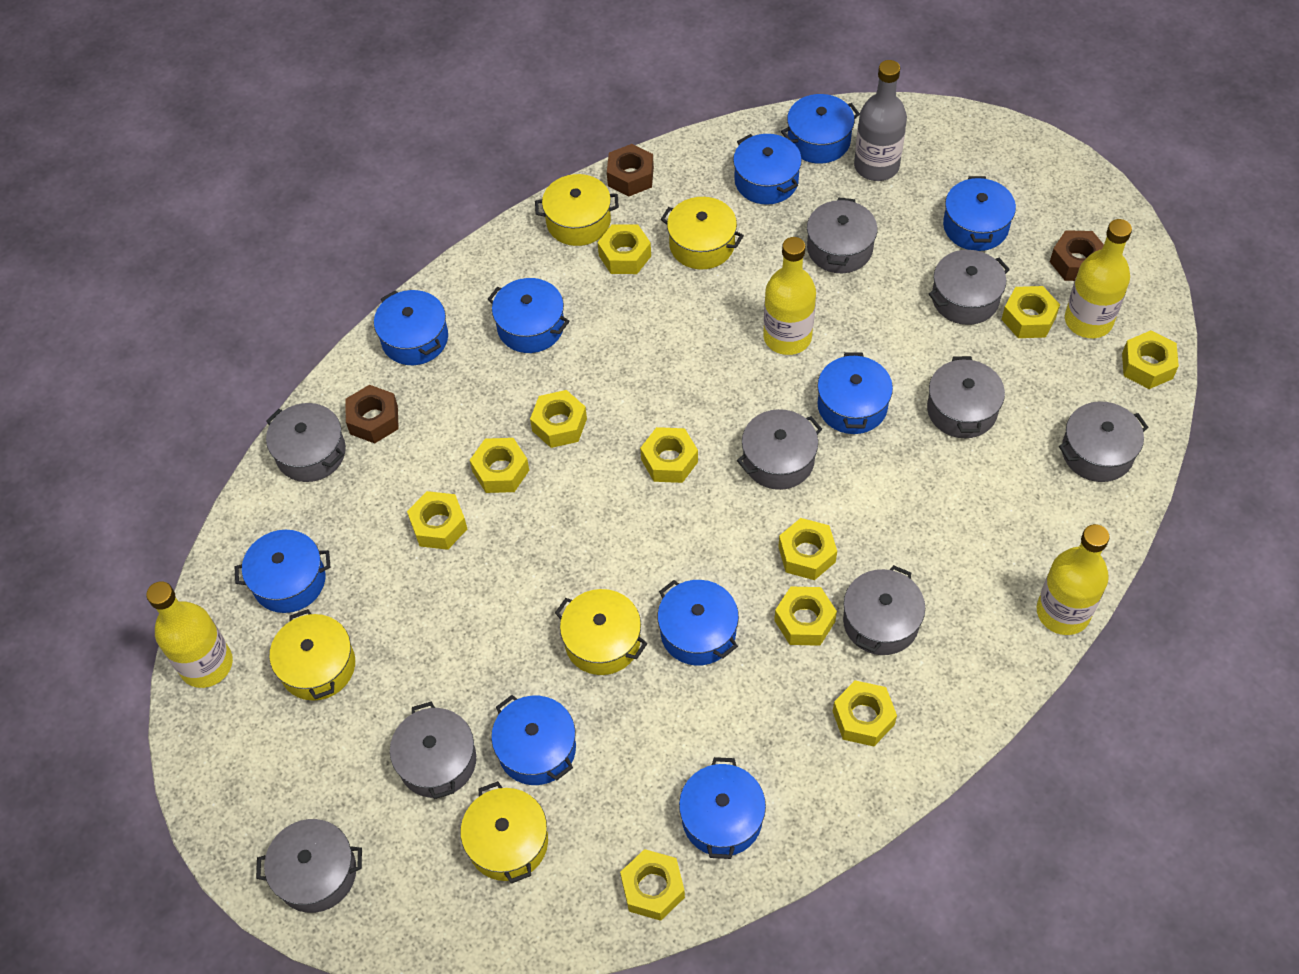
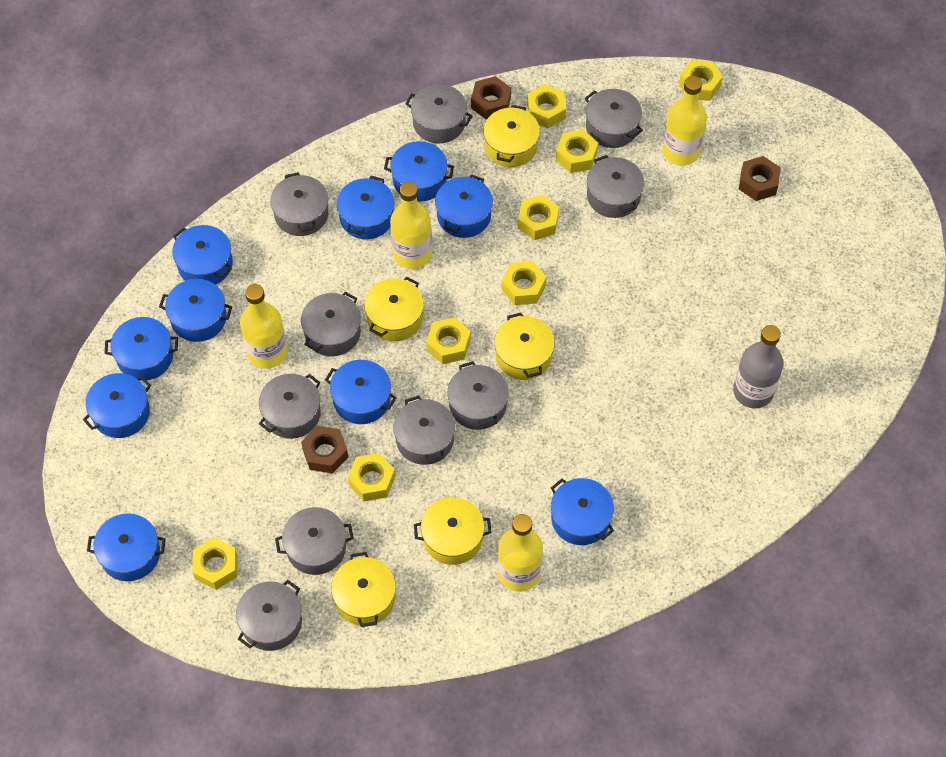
grey pot: 9 -> 10
yellow nut: 11 -> 8

